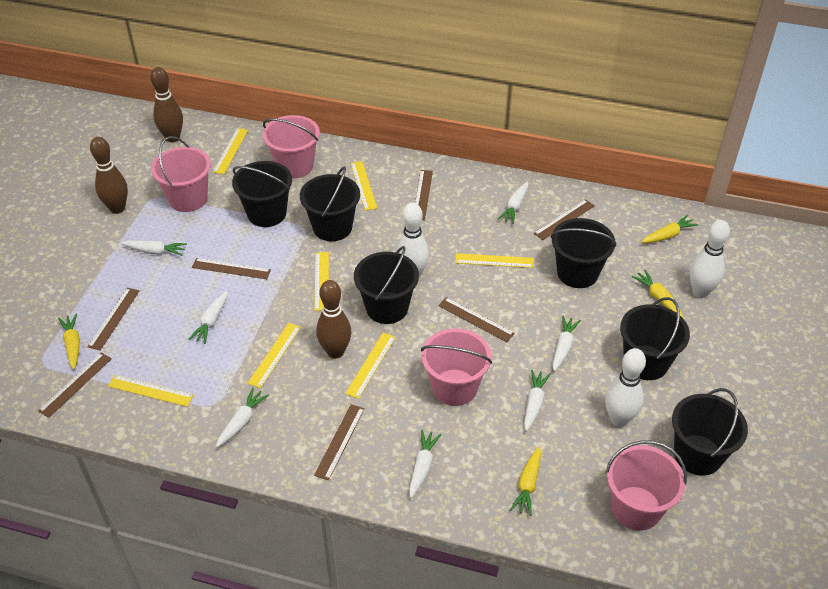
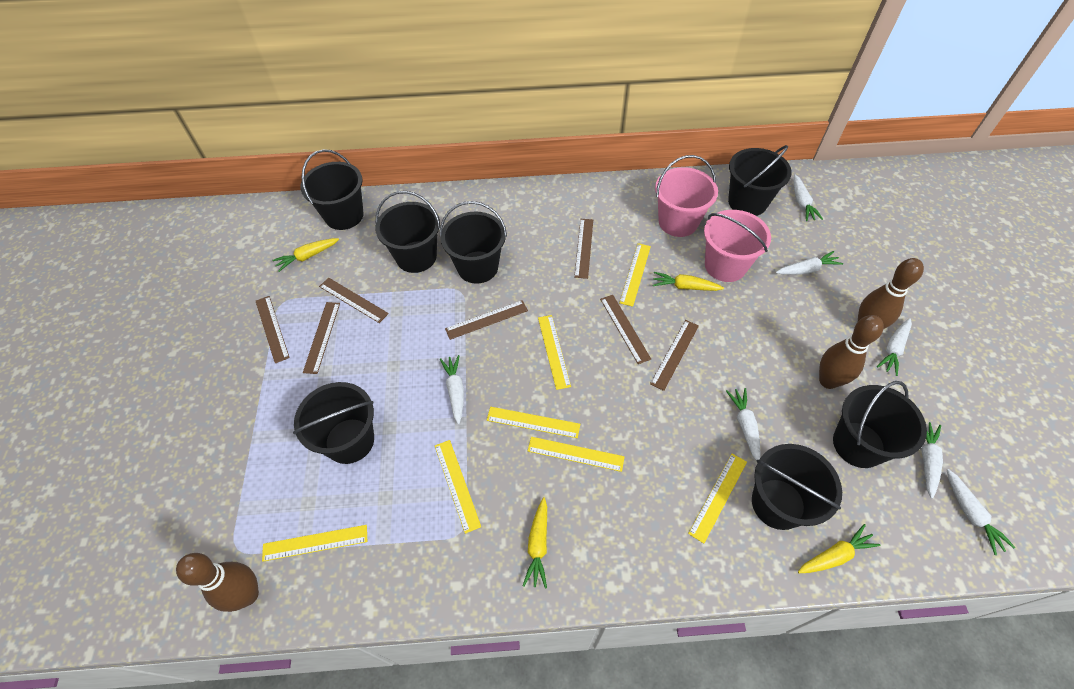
black bucket: 6 -> 7
pink bucket: 4 -> 2
white bowling pin: 3 -> 0

